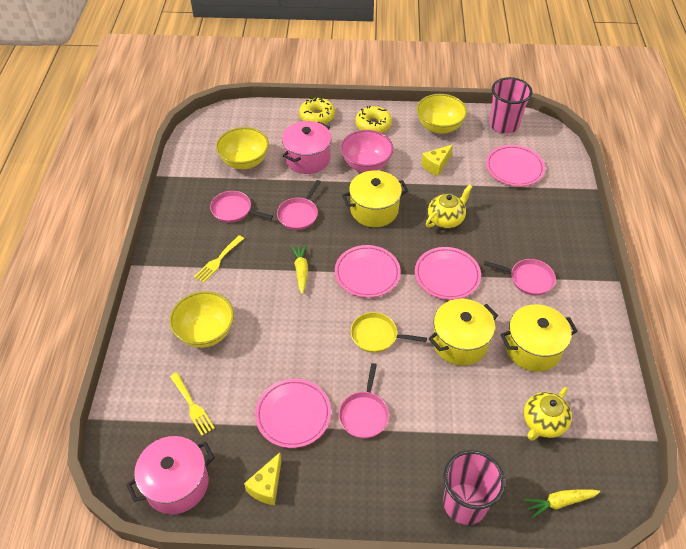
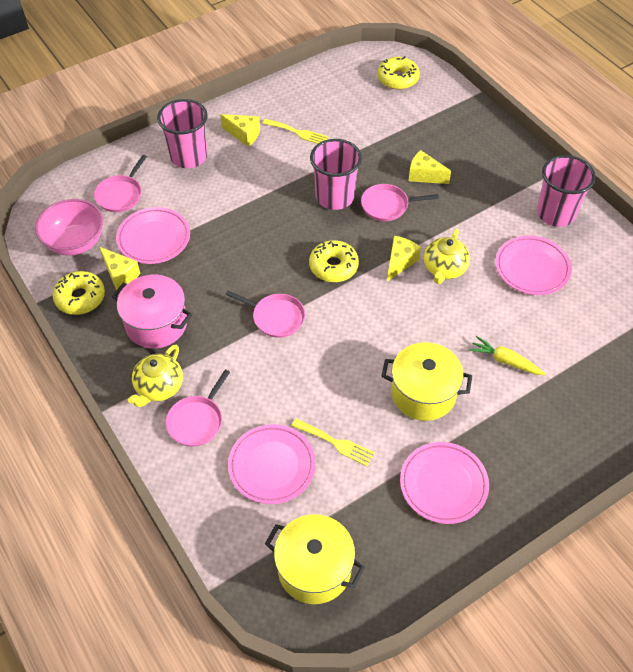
pink cup: 2 -> 3
pink pot: 2 -> 1
yellow bowl: 3 -> 0
yellow carrot: 2 -> 1
yellow cheese: 2 -> 4
yellow donut: 2 -> 3
yellow pan: 1 -> 0
yellow pot: 3 -> 2

